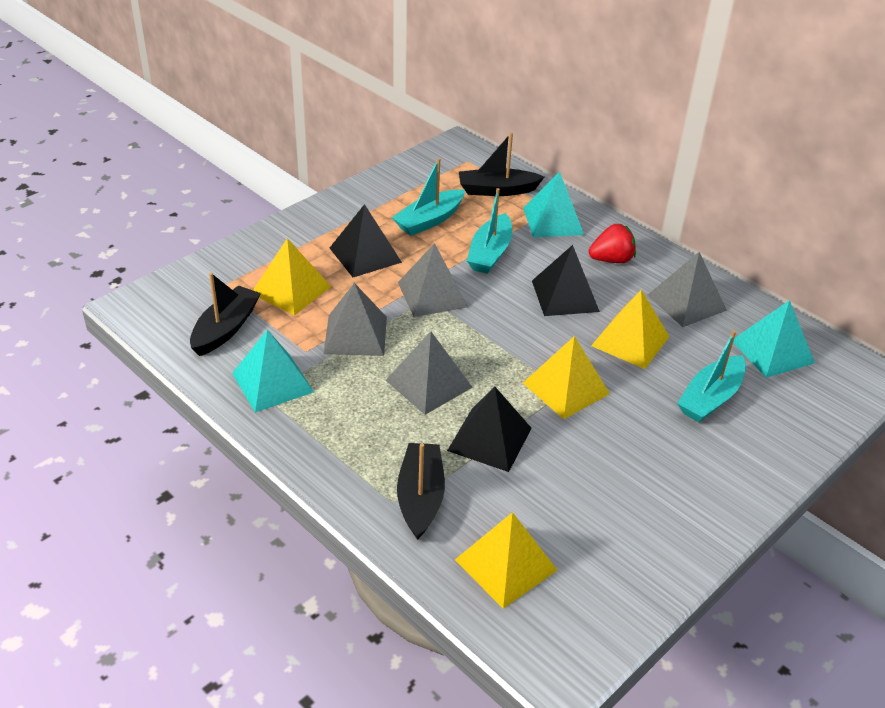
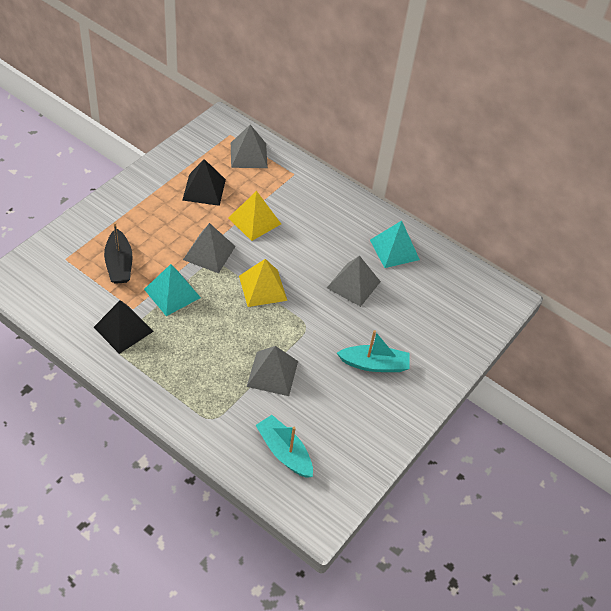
black boat: 3 -> 1
black pyramid: 3 -> 2
red strawberry: 1 -> 0
turquoise boat: 3 -> 2
turquoise pyramid: 3 -> 2
yellow pyramid: 4 -> 2

